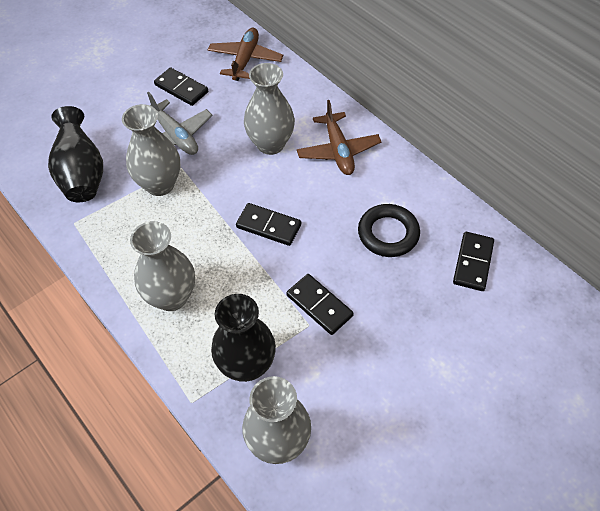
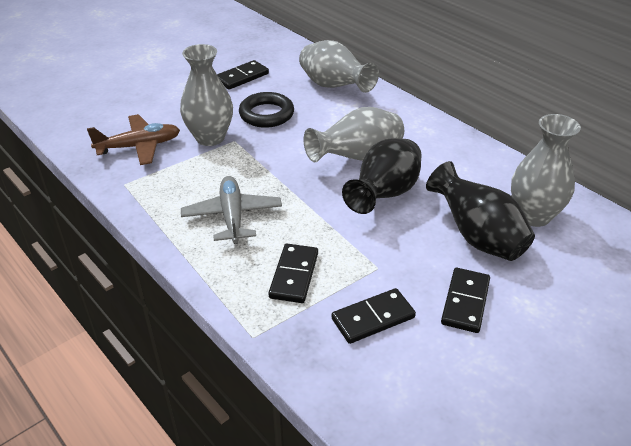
brown plane: 2 -> 1

